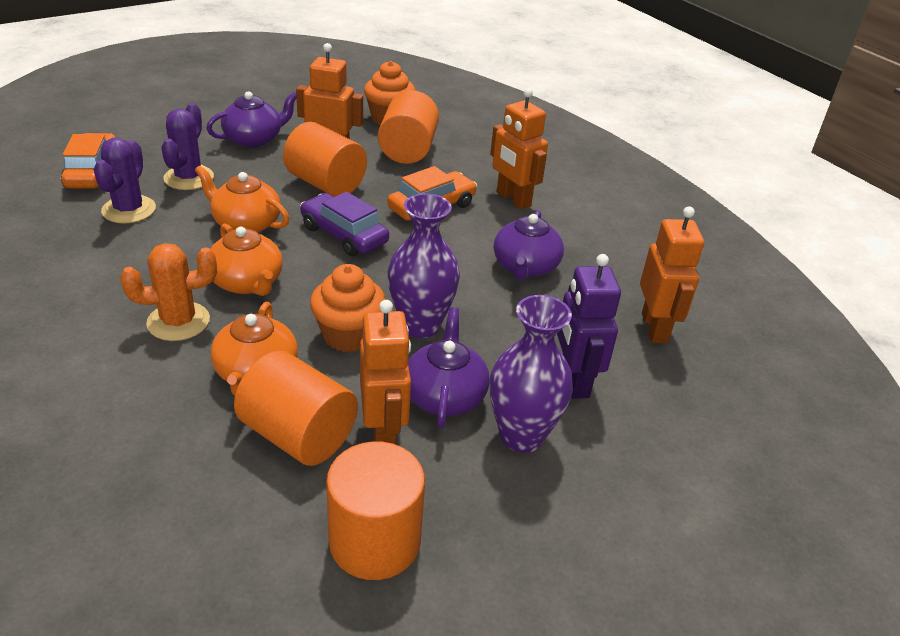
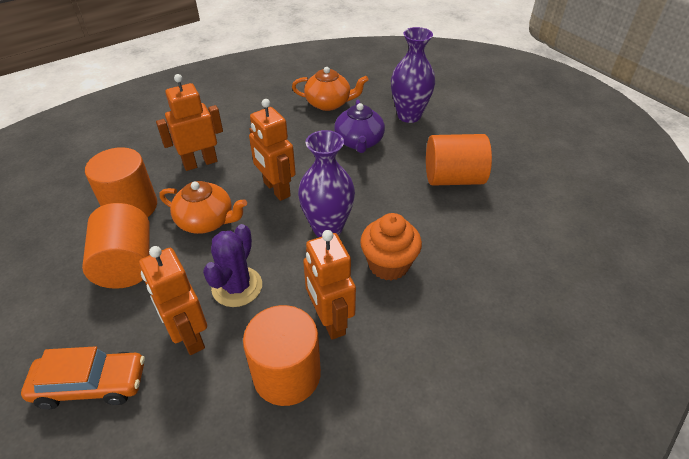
orange cactus: 1 -> 0
orange car: 2 -> 1
orange cupcake: 2 -> 1
orange teapot: 3 -> 2
purple cactus: 2 -> 1
purple car: 1 -> 0
purple robot: 1 -> 0
purple teapot: 3 -> 1

